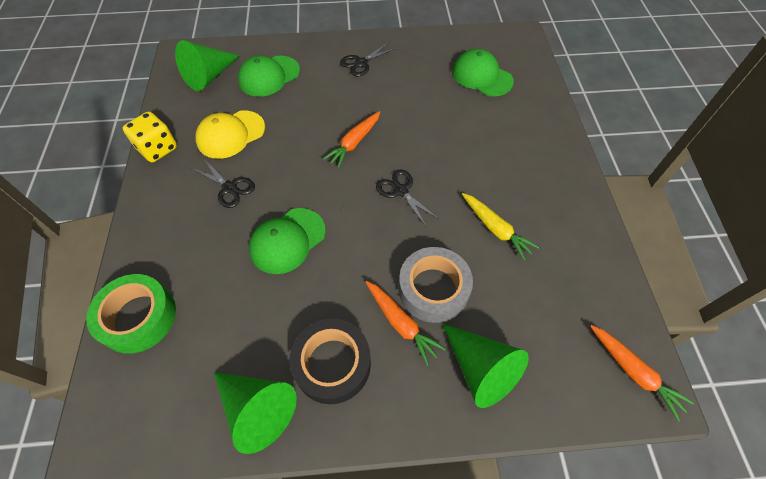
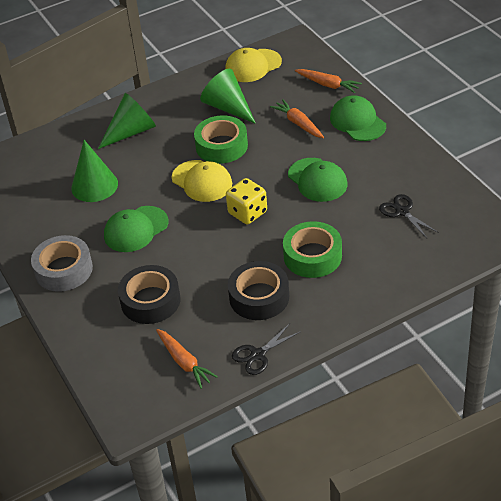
black scissors: 3 -> 2
black tape: 1 -> 2
green tape: 1 -> 2
yellow cap: 1 -> 2
yellow carrot: 1 -> 0

